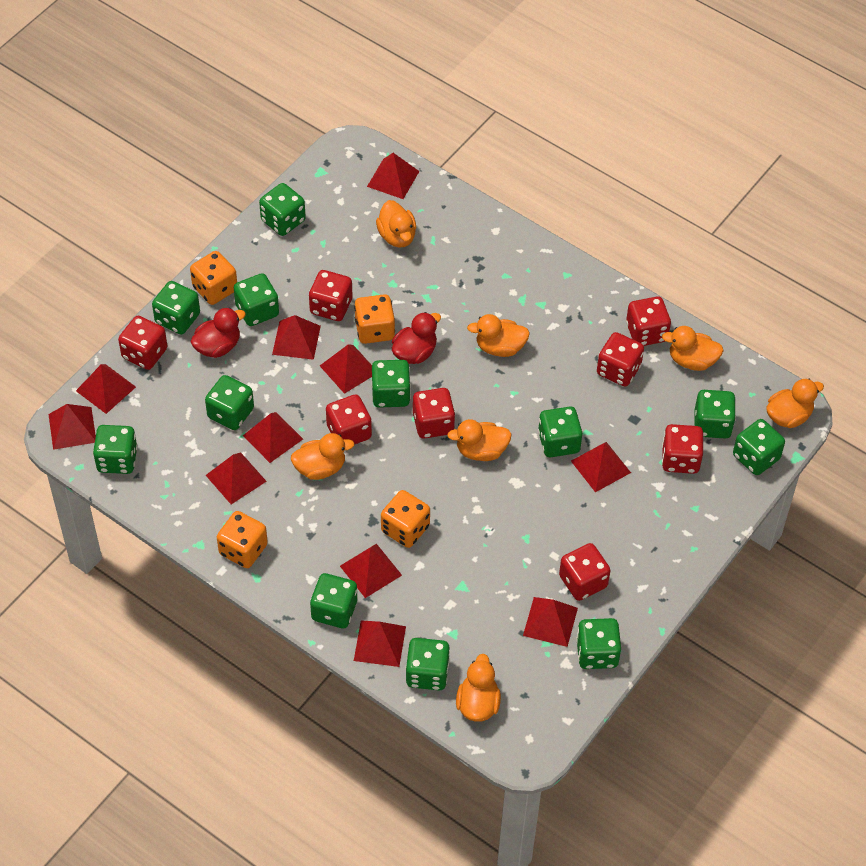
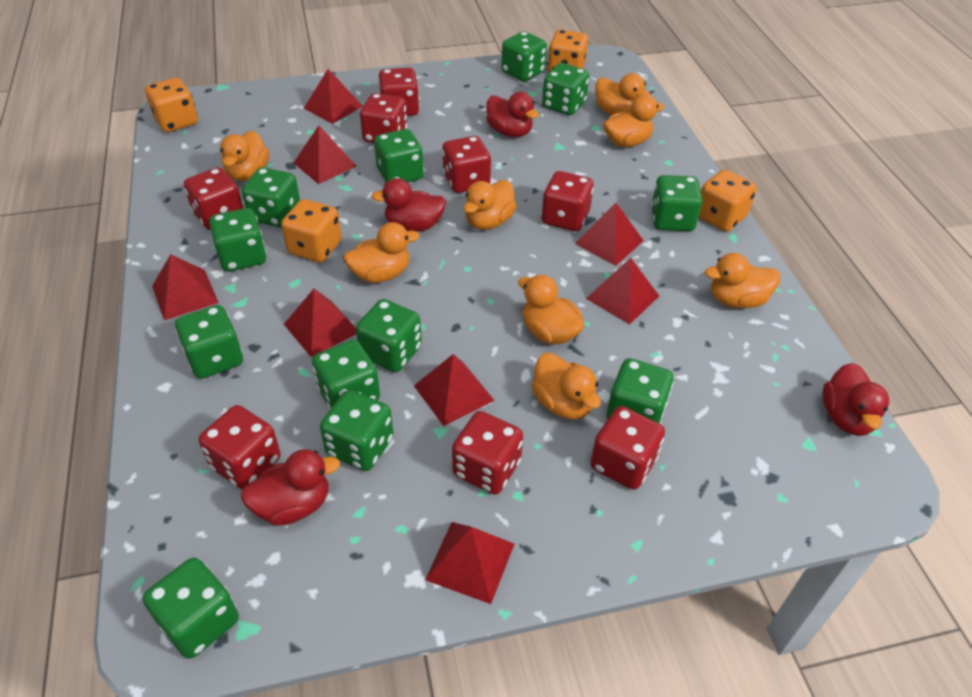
orange duck: 7 -> 8
red duck: 2 -> 4
red pyramid: 11 -> 8

